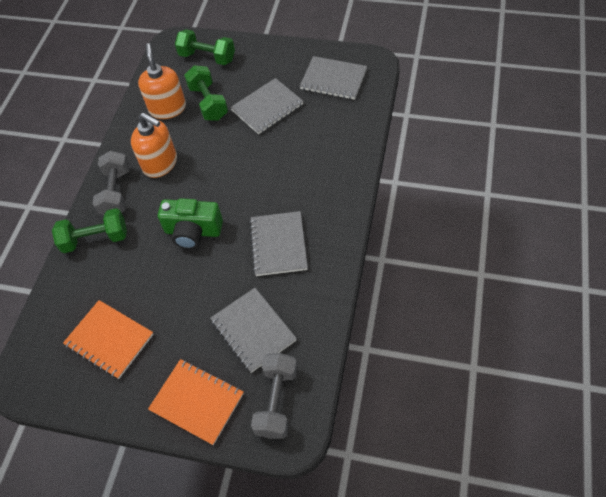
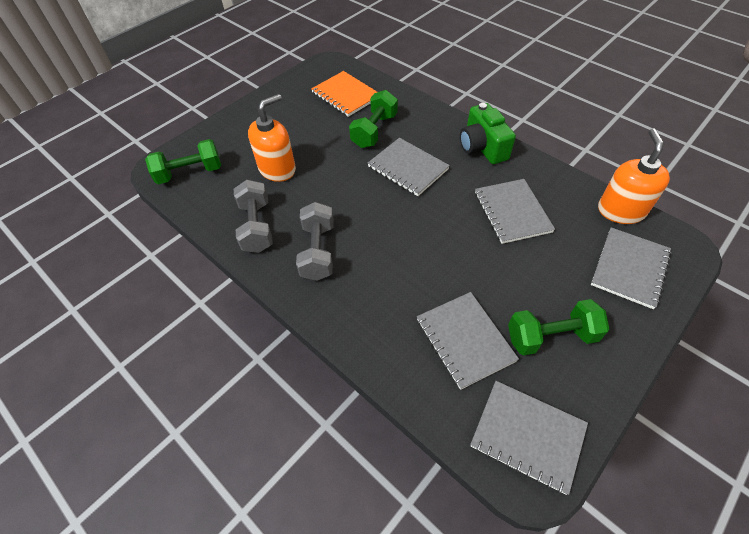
grey notebook: 4 -> 5
orange notebook: 2 -> 1

